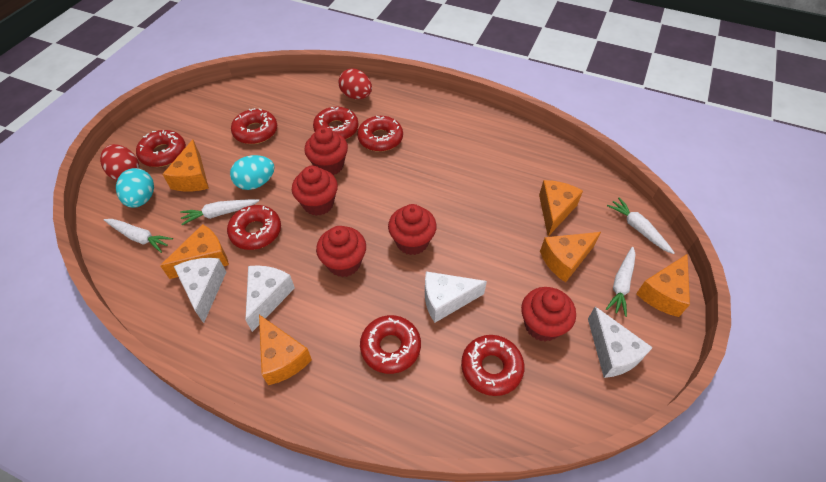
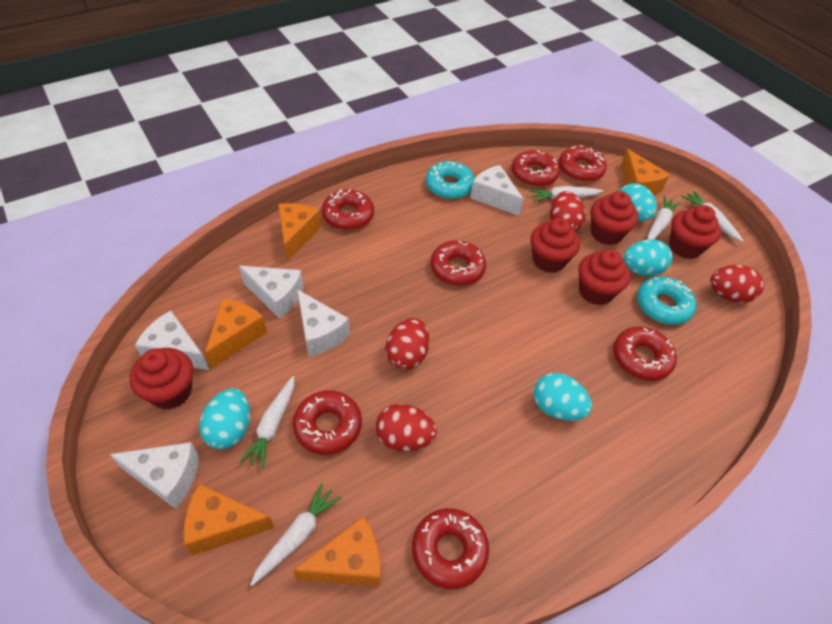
orange cheese: 6 -> 5
red egg: 2 -> 4
turquoise donut: 0 -> 2
turquoise egg: 2 -> 4
white carrot: 4 -> 5
white cheese: 4 -> 5

